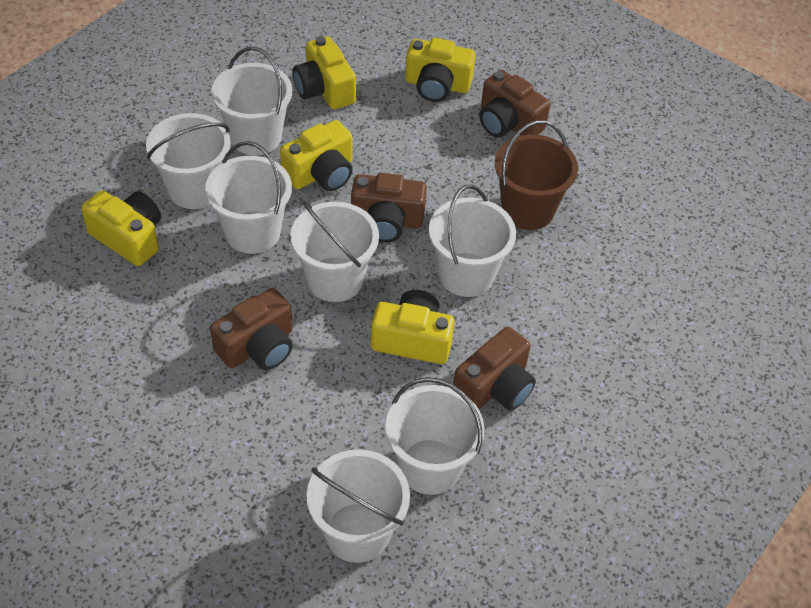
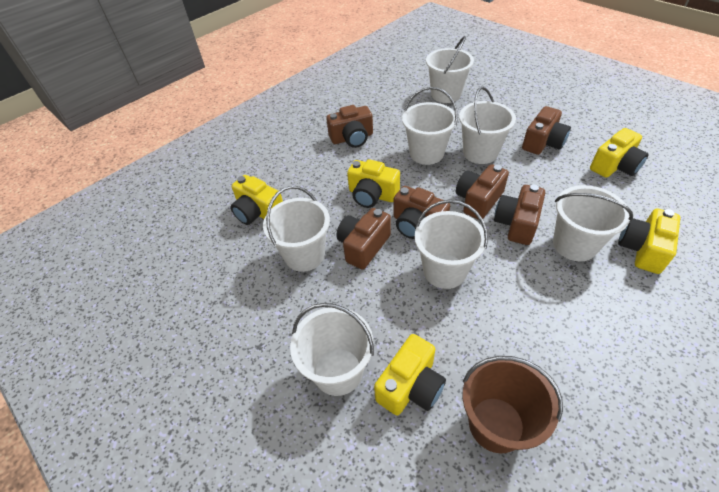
brown camera: 4 -> 6

